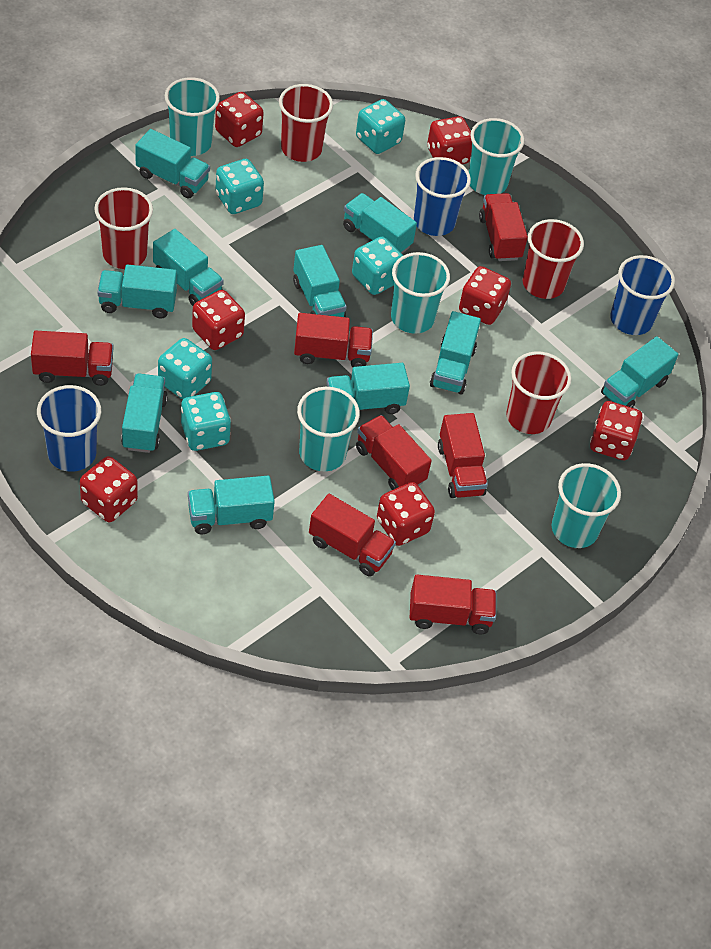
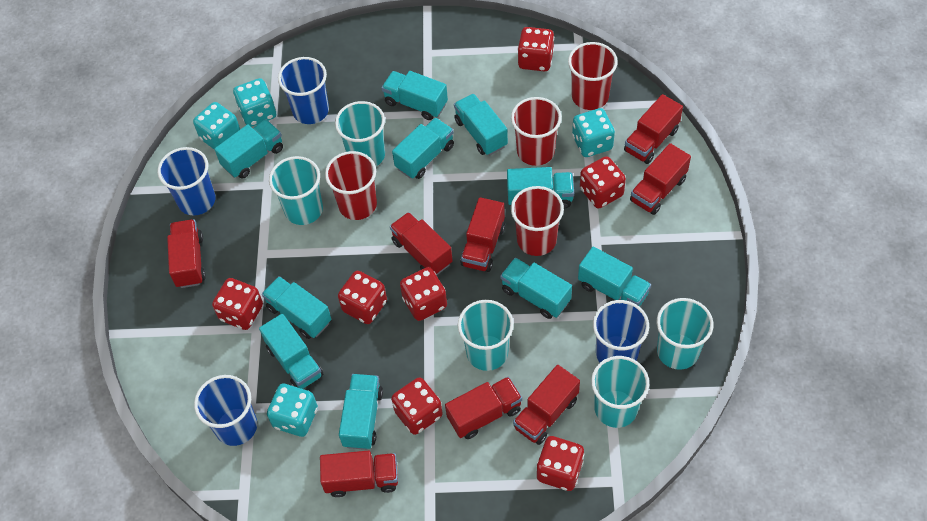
blue cup: 3 -> 4
red truck: 7 -> 8
turquoise dice: 5 -> 4

